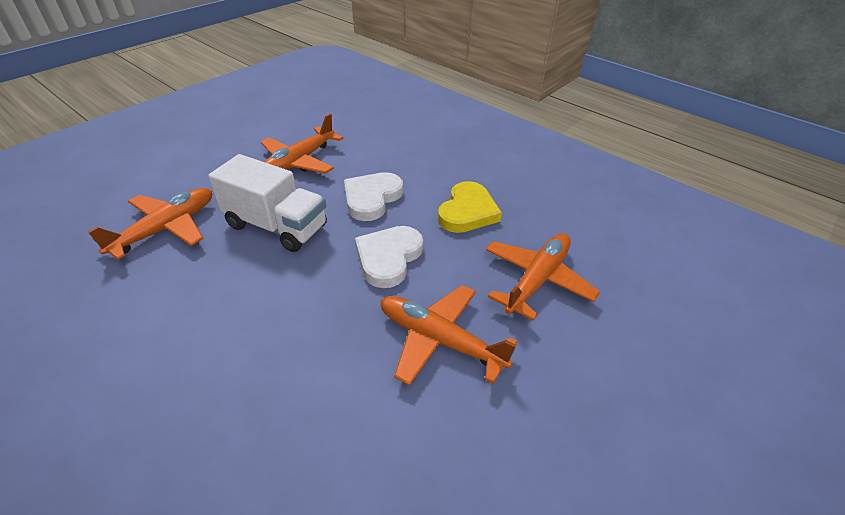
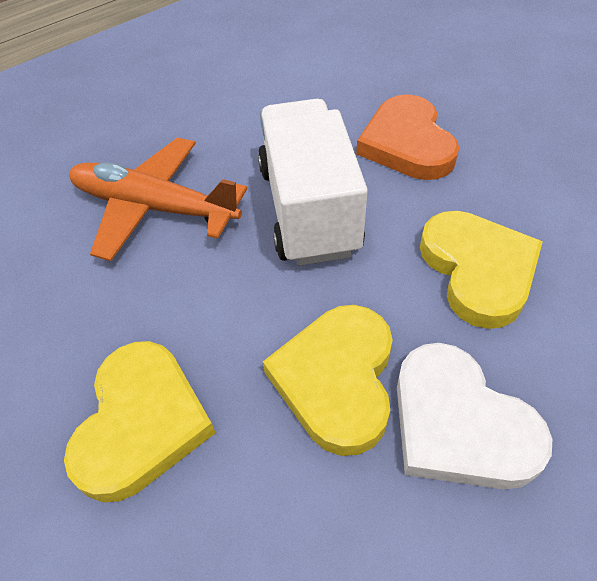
orange heart: 0 -> 1
orange plane: 4 -> 1
white heart: 2 -> 1
yellow heart: 1 -> 3

